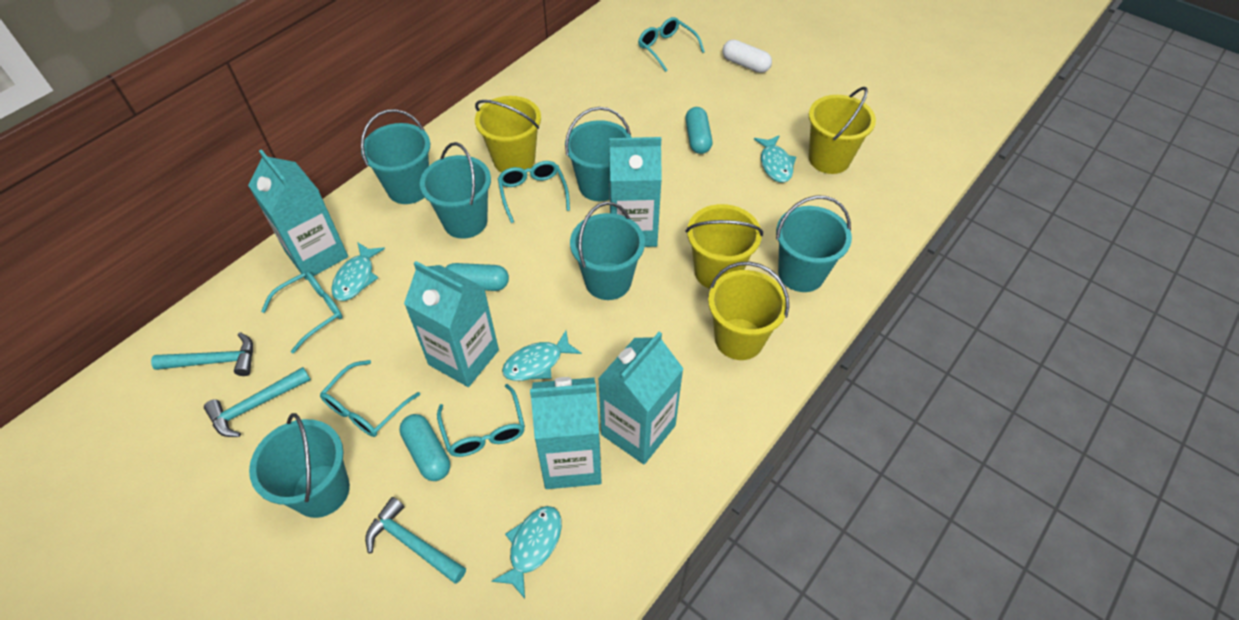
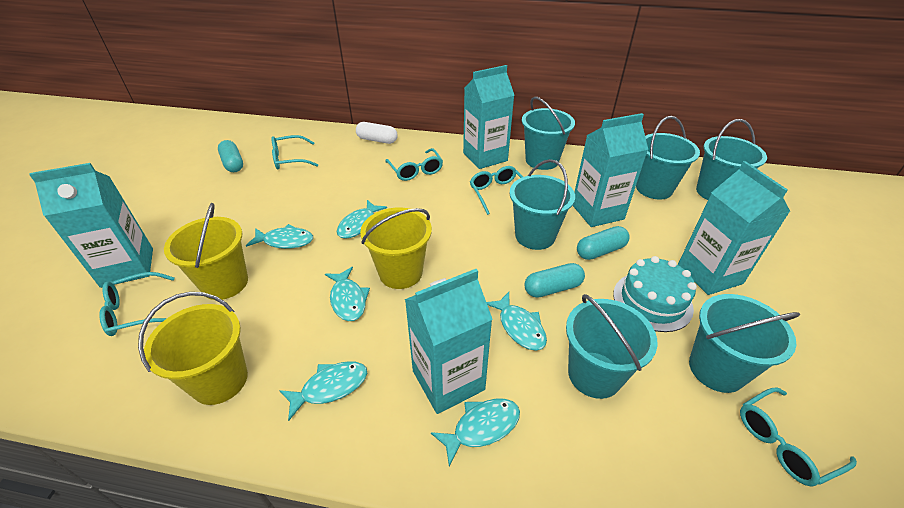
turquoise cake: 0 -> 1
turquoise fish: 4 -> 6
turquoise hammer: 3 -> 0
yellow bucket: 4 -> 3

